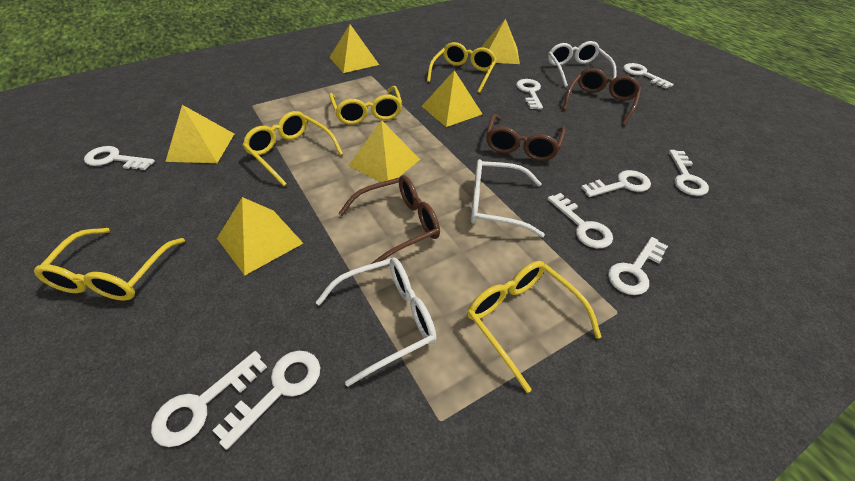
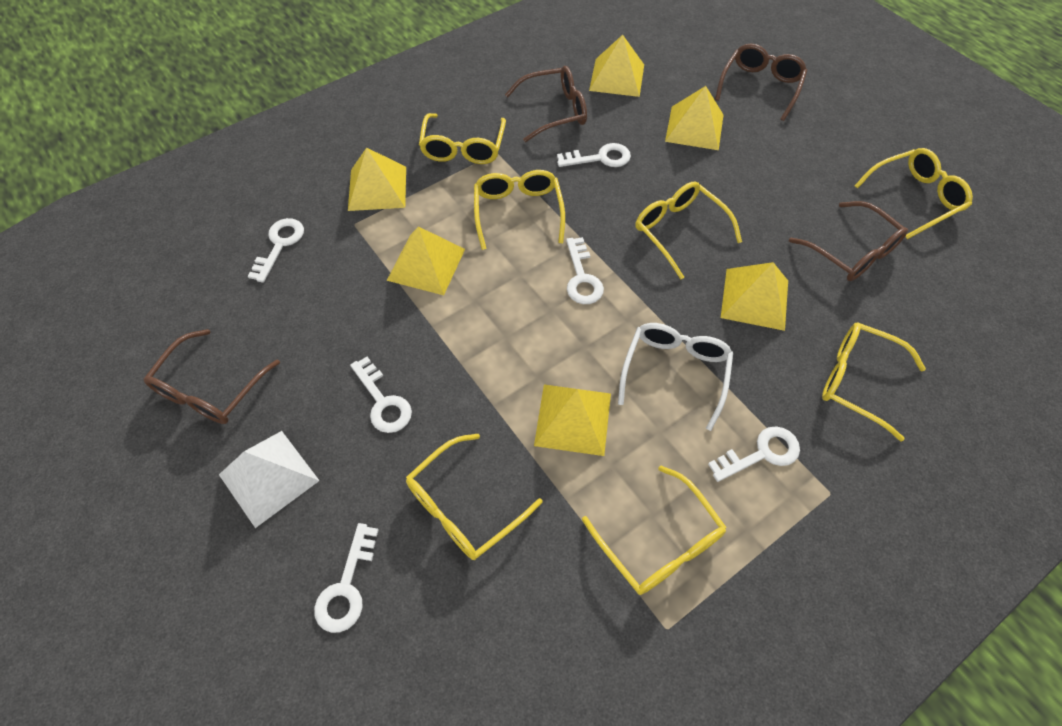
brown glasses: 3 -> 4
white glasses: 3 -> 1
white key: 9 -> 6
white pyramid: 0 -> 1
yellow glasses: 5 -> 7

